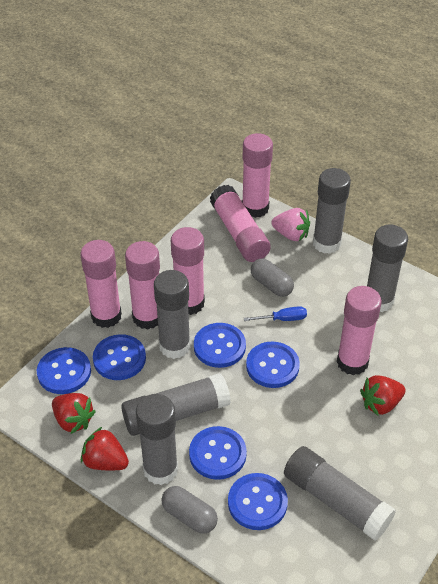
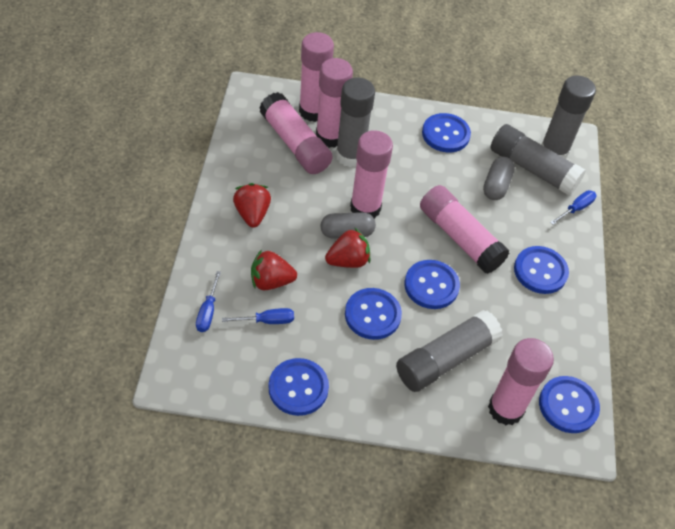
blue screwdriver: 1 -> 3
grey glue stick: 6 -> 4
pink strawberry: 1 -> 0

